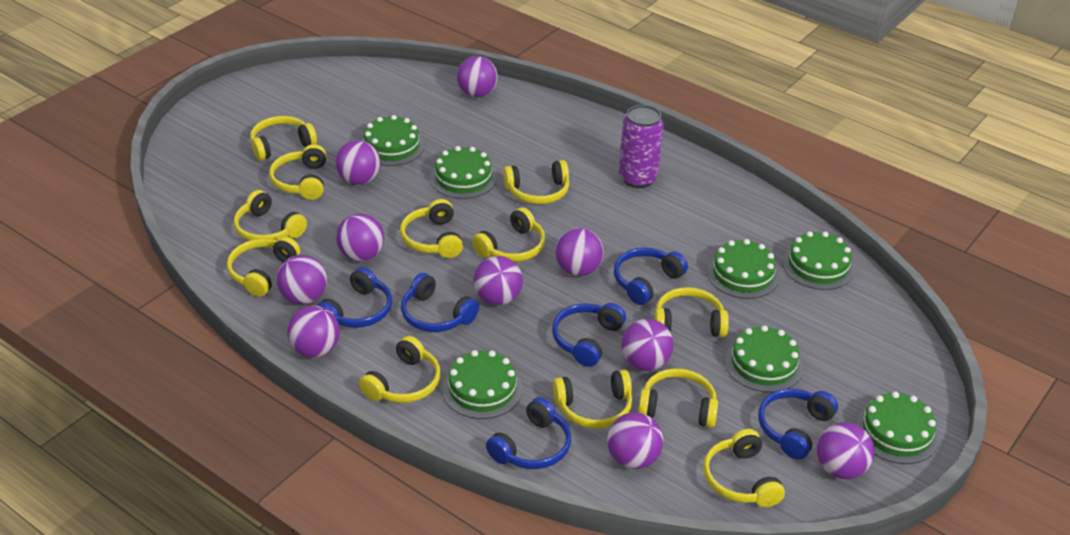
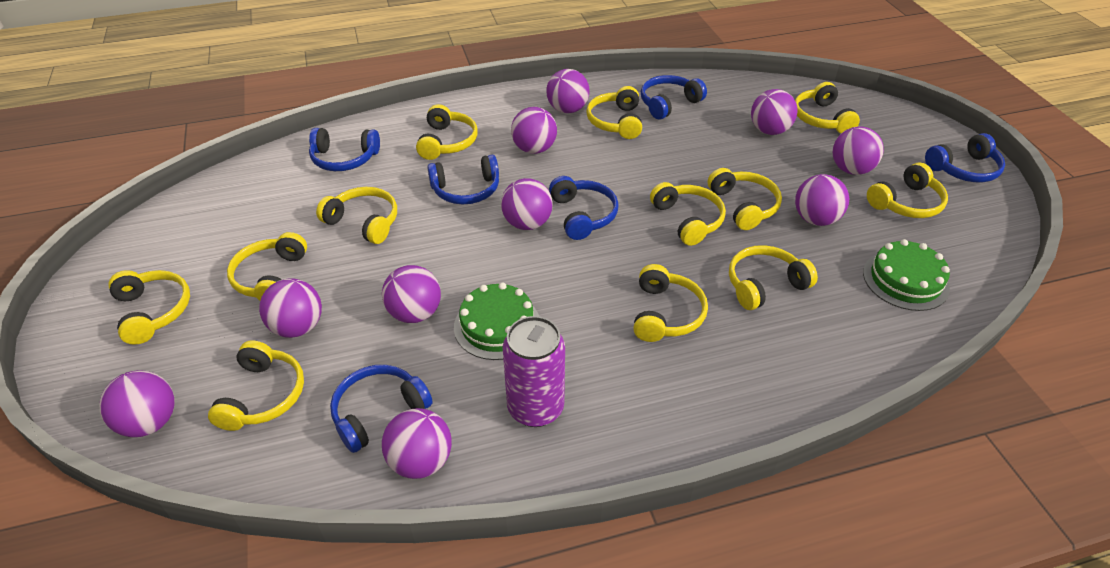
green cake: 7 -> 2

